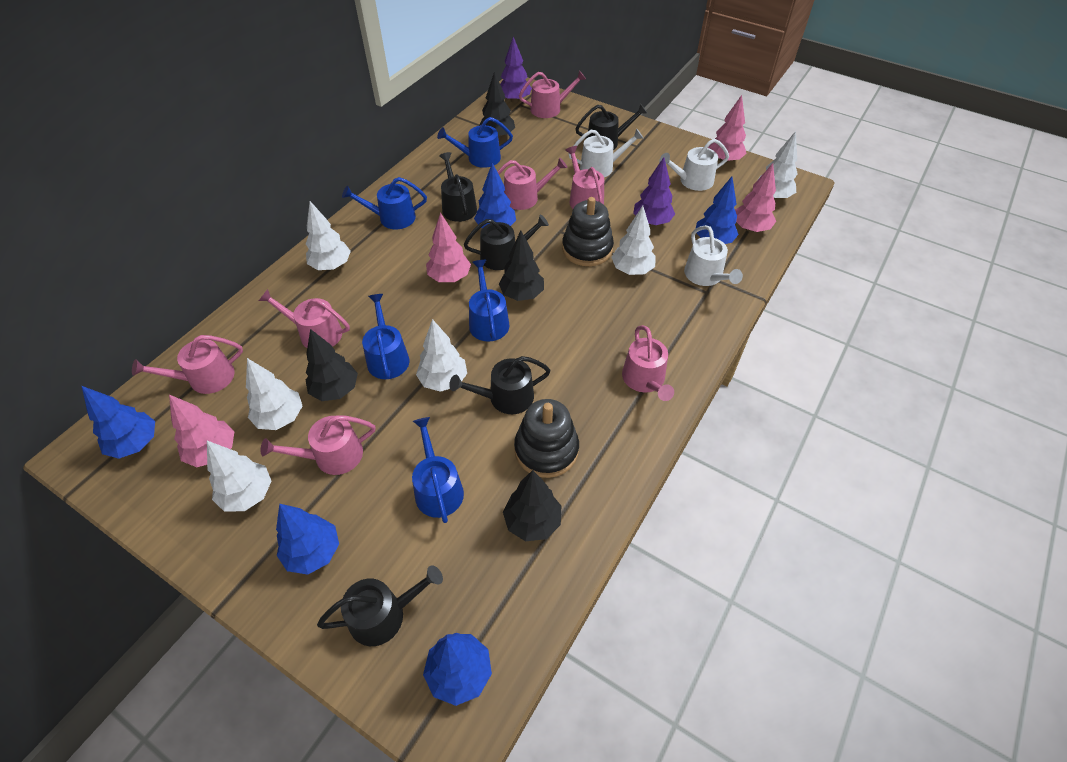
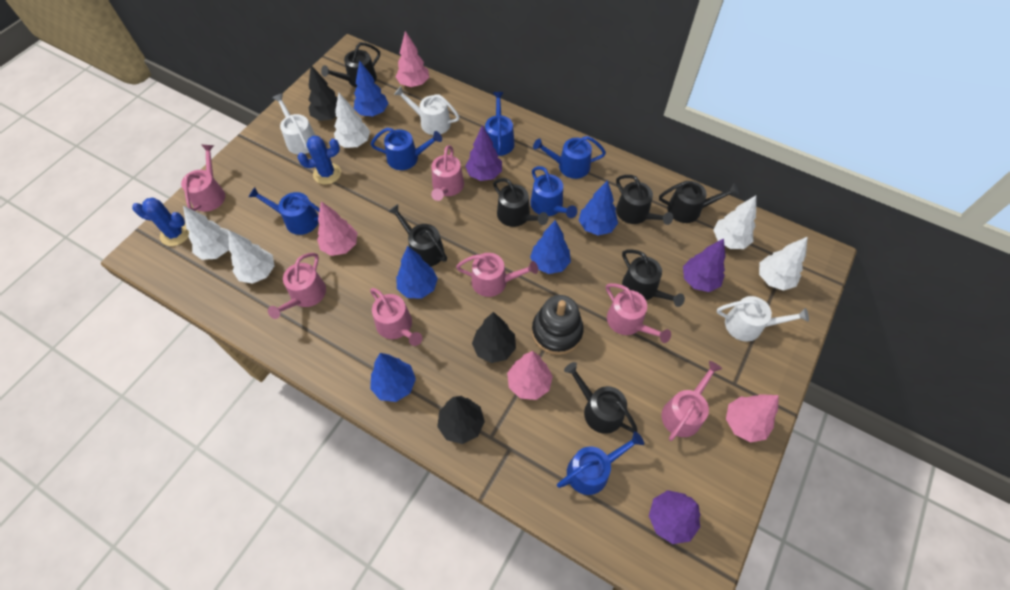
black stacking toy: 2 -> 1
black tree: 4 -> 3
black watering can: 5 -> 7
blue cactus: 0 -> 2
blue watering can: 5 -> 6
purple tree: 2 -> 3
white tree: 6 -> 5

